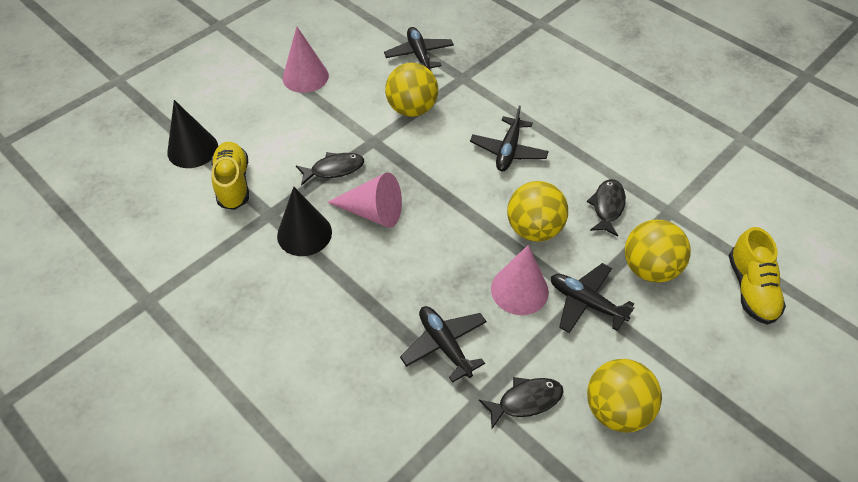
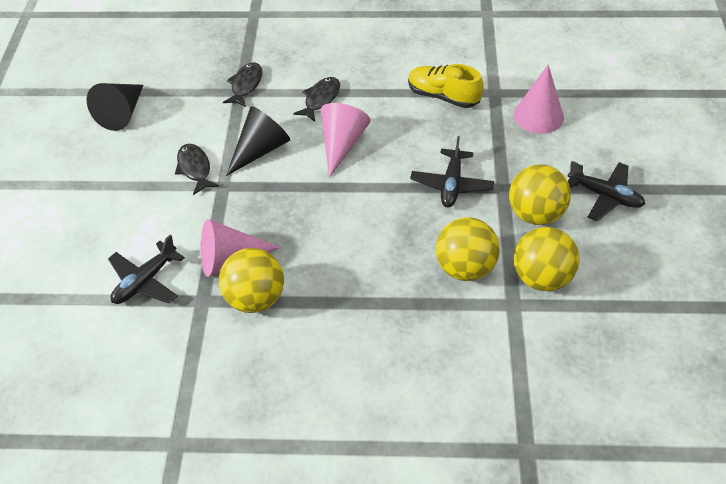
black plane: 4 -> 3
yellow shoe: 2 -> 1

